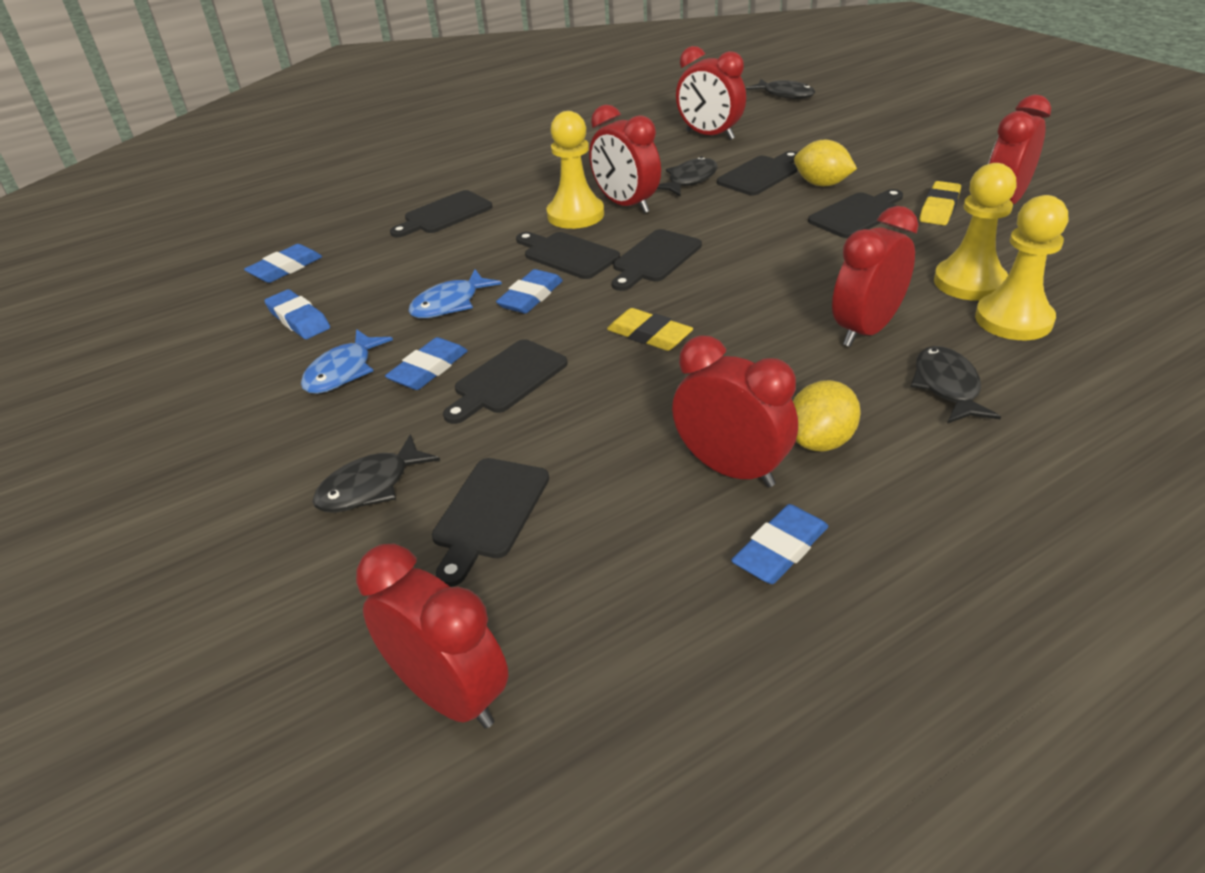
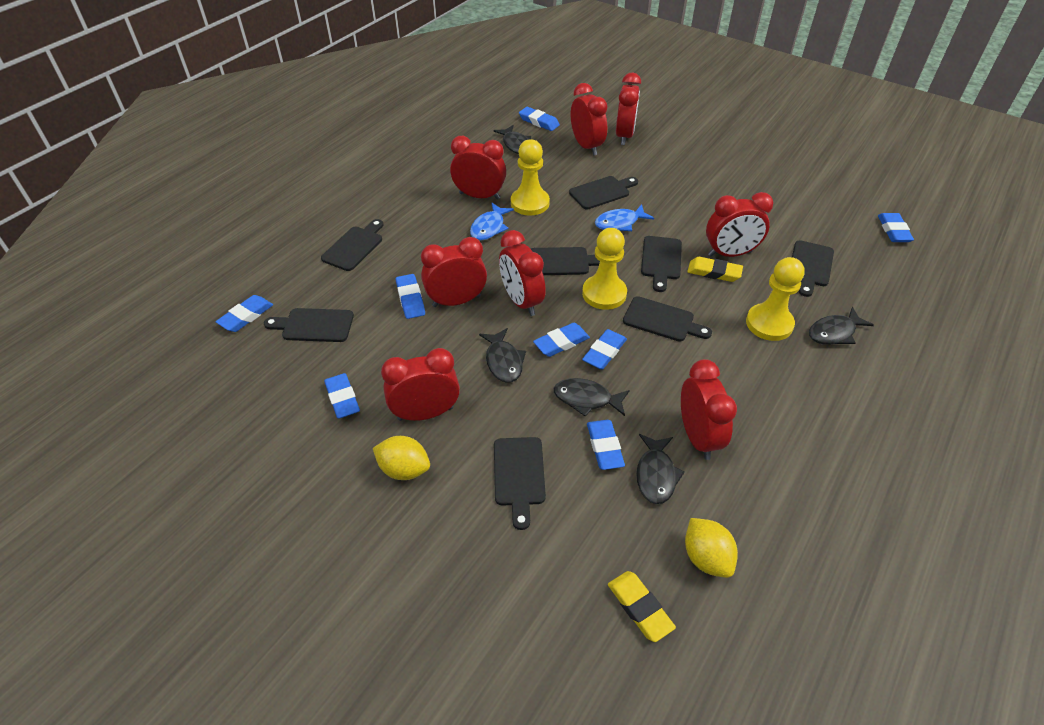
black cutting board: 7 -> 8
black fish: 4 -> 5
blue eraser: 5 -> 8
red clock: 6 -> 8

